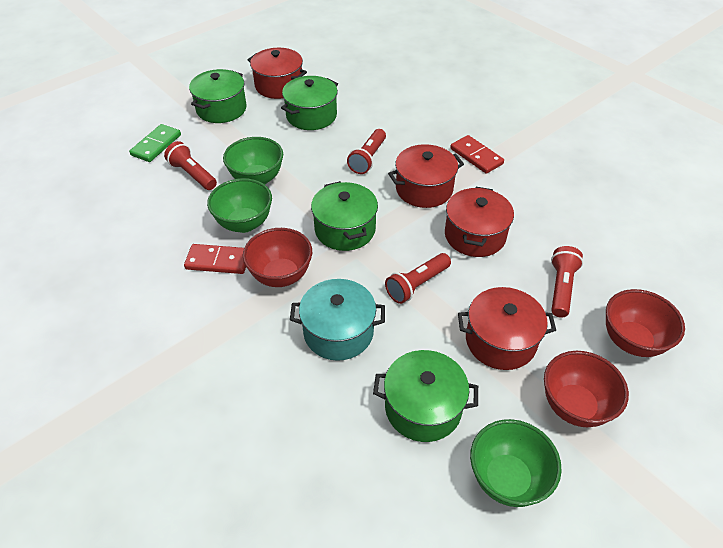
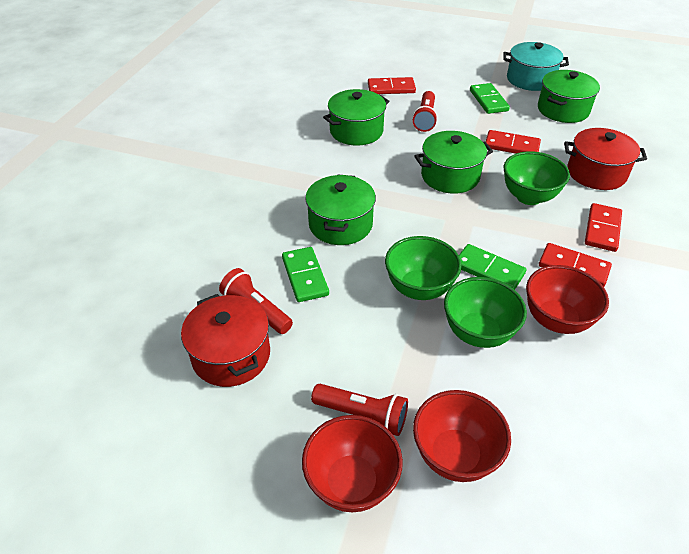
green domino: 1 -> 3
red domino: 2 -> 4
red flashlight: 4 -> 3
red pot: 4 -> 2

